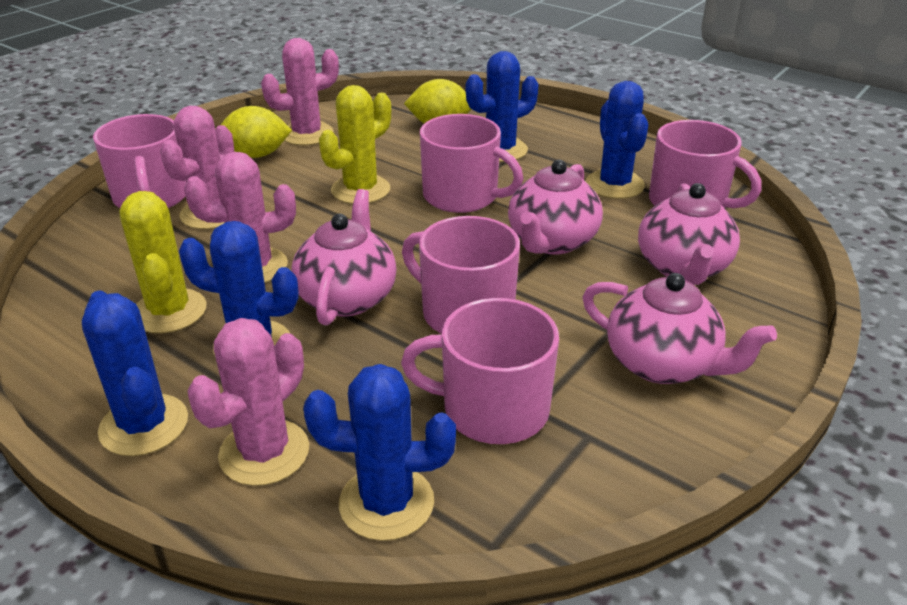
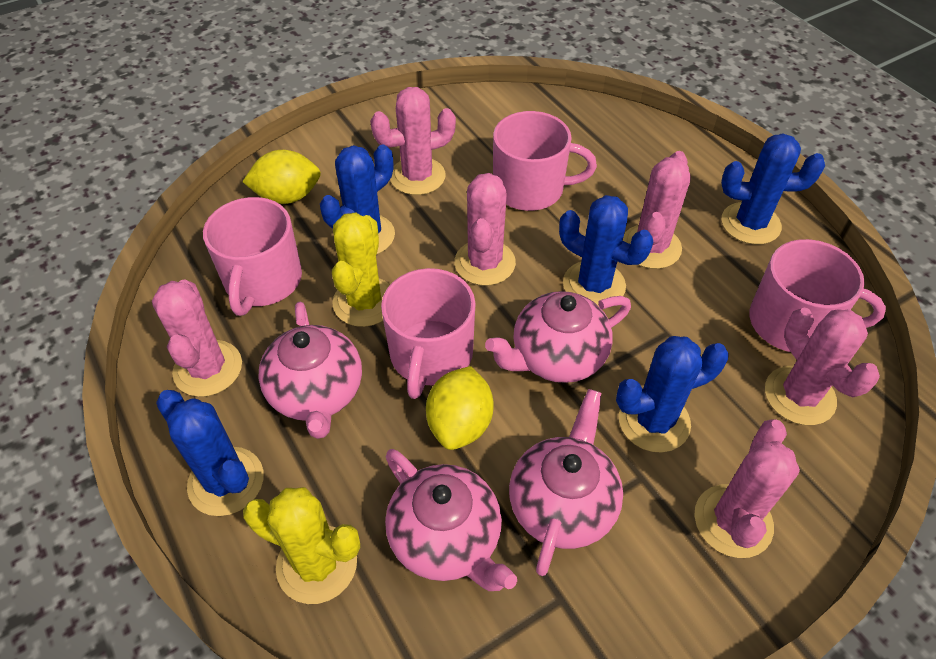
pink cactus: 4 -> 6
pink mug: 5 -> 4

